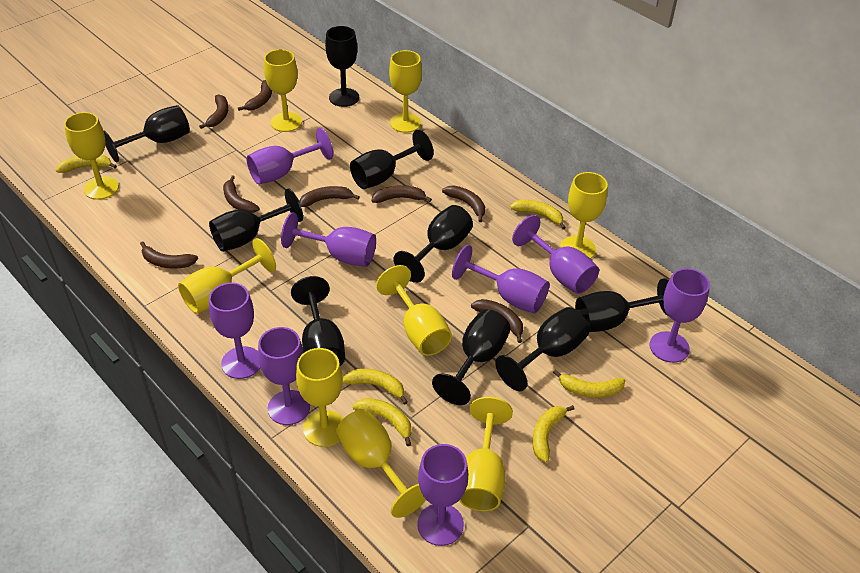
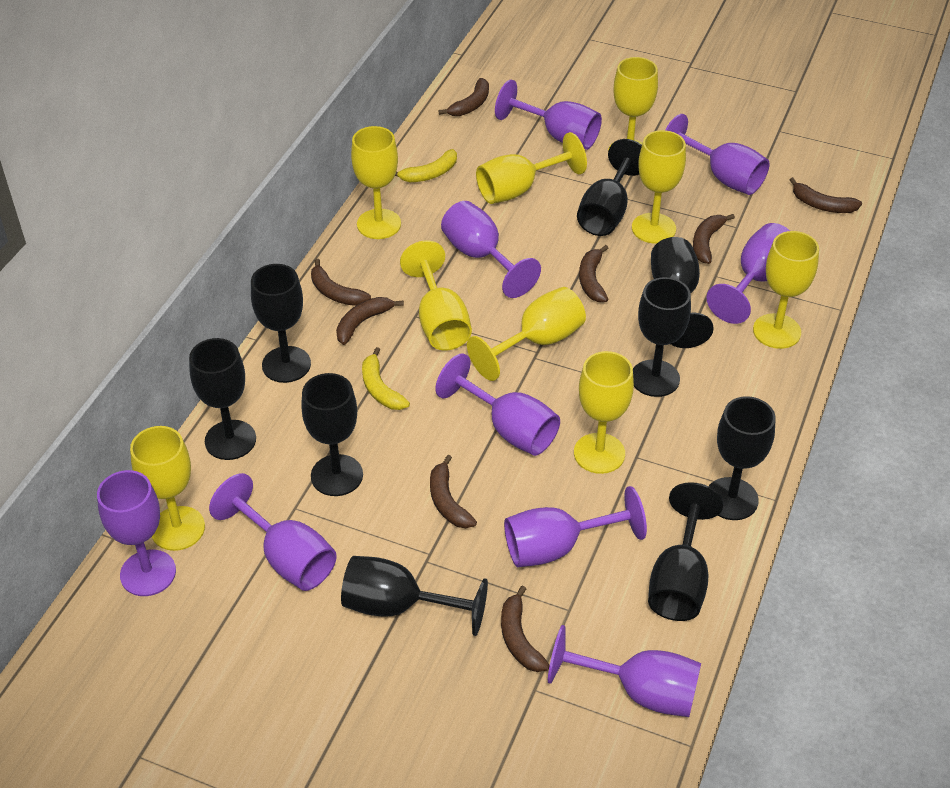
purple goblet: 8 -> 9
yellow banana: 6 -> 2

